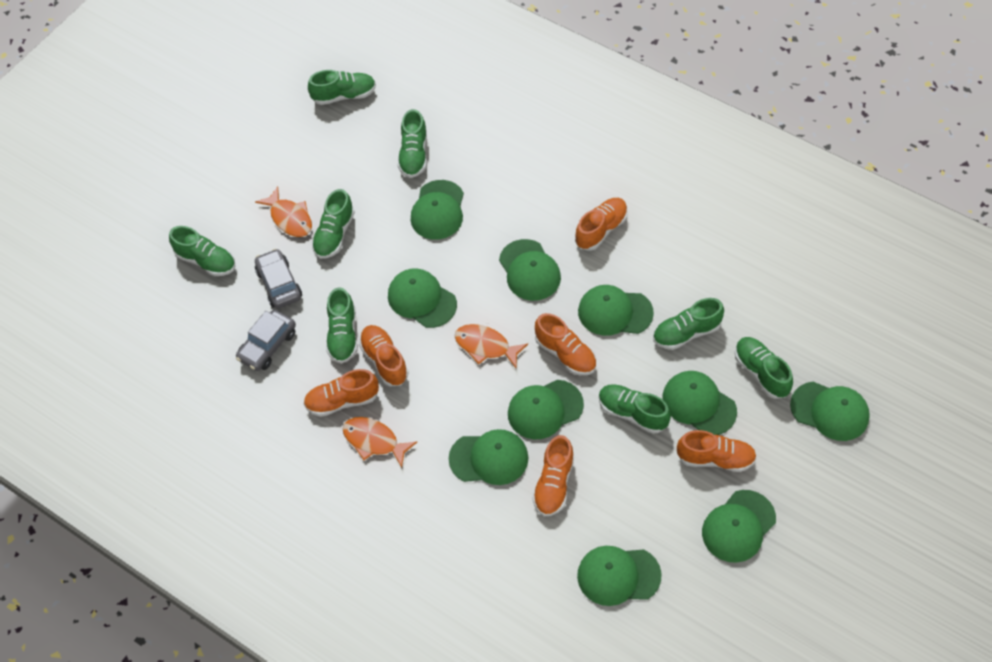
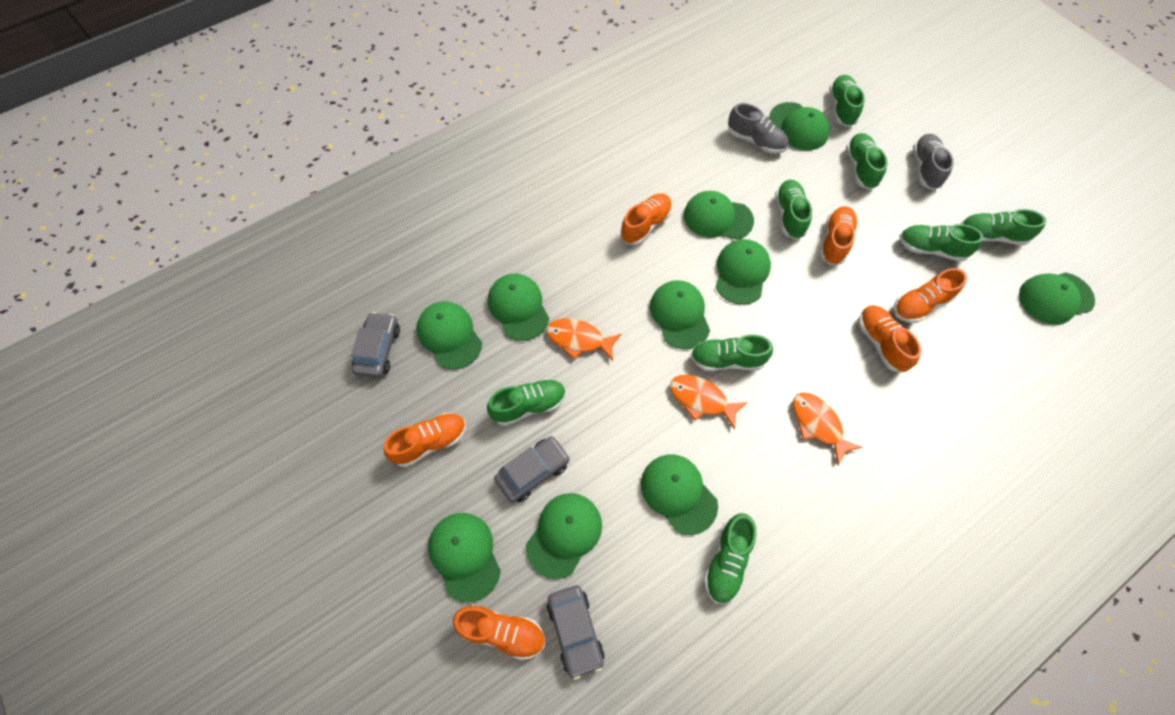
grey car: 2 -> 3
grey shoe: 0 -> 2

